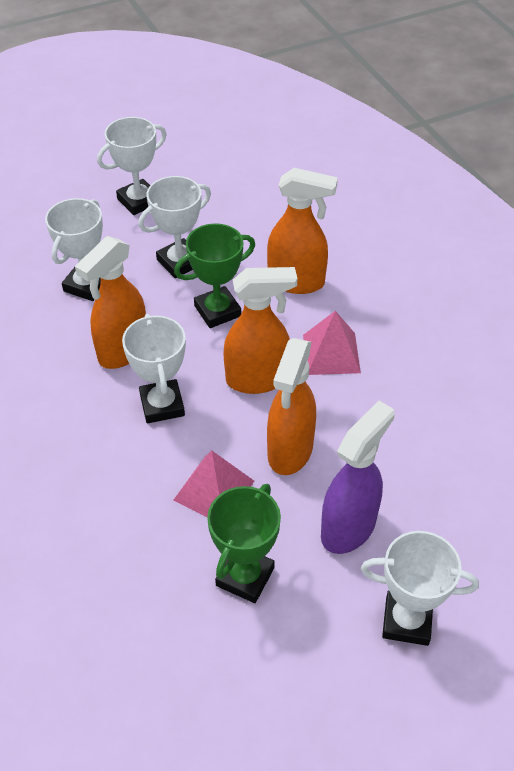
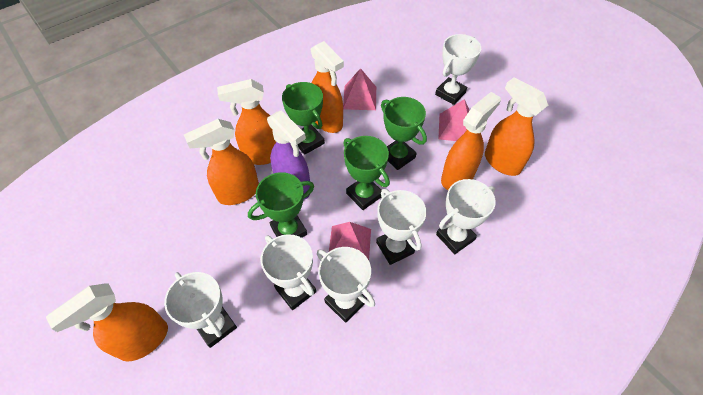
green trophy: 2 -> 4
orange spray bottle: 4 -> 6
pink pyramid: 2 -> 3
white trophy: 5 -> 6

